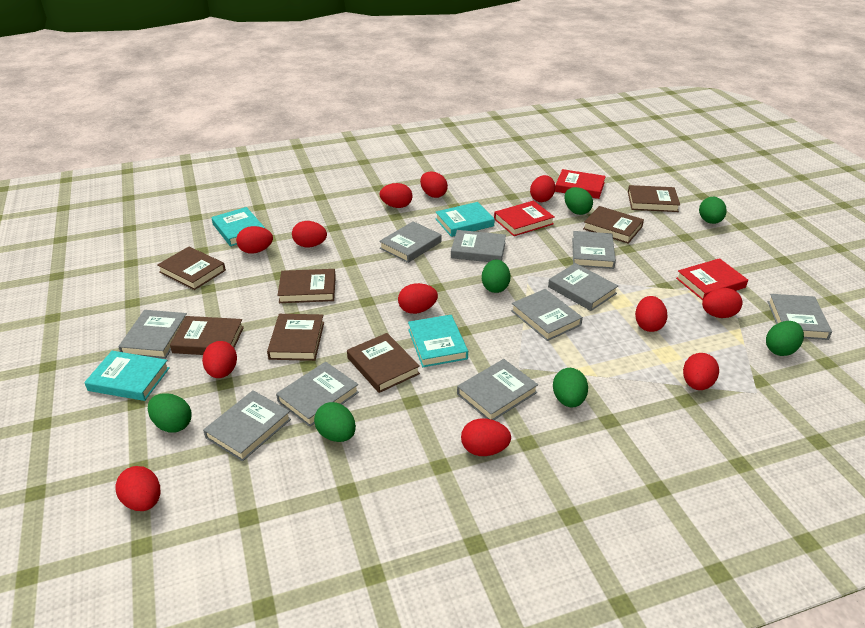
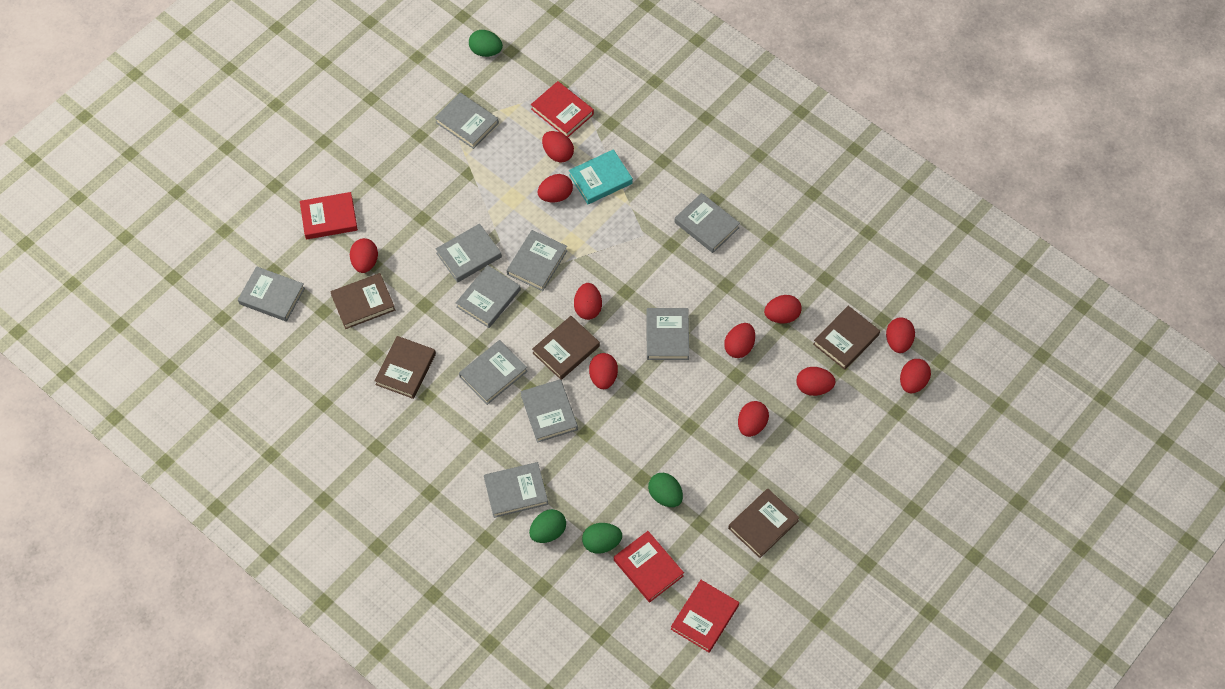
brown book: 7 -> 5
green egg: 7 -> 4
red book: 3 -> 4
red egg: 12 -> 11
turquoise book: 4 -> 1

